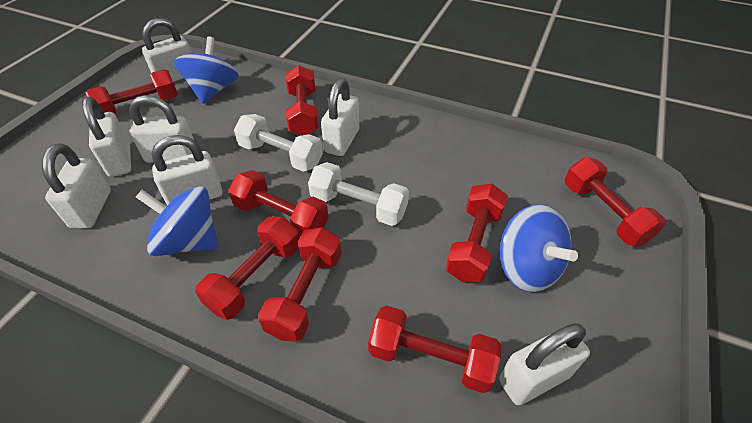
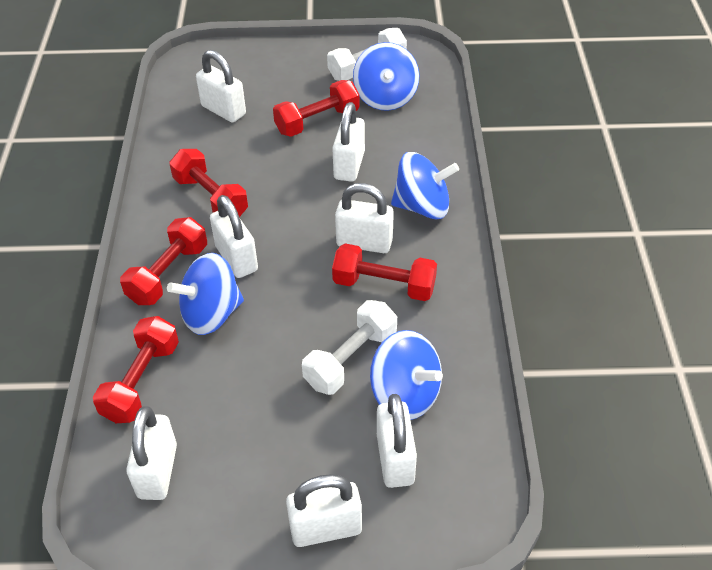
blue spinning top: 3 -> 4
red dumbbell: 8 -> 5

